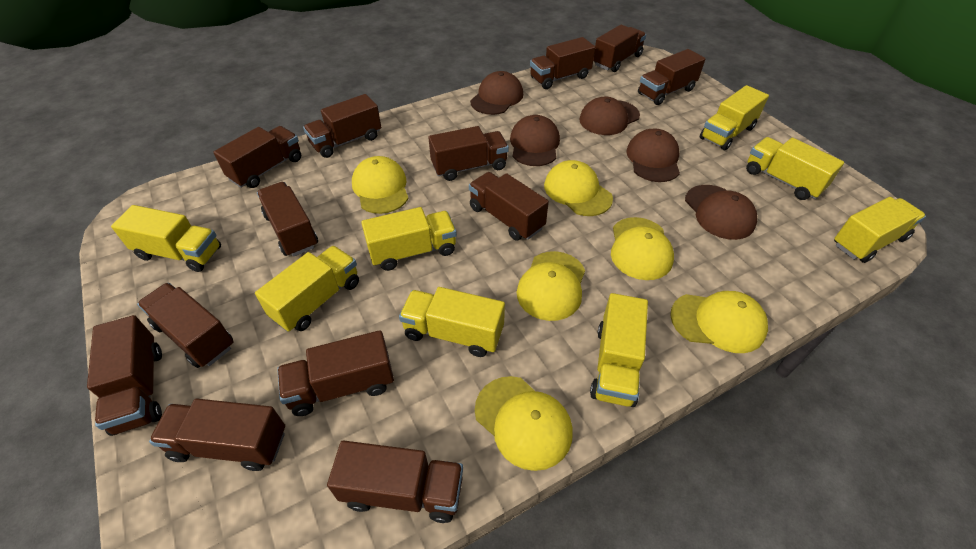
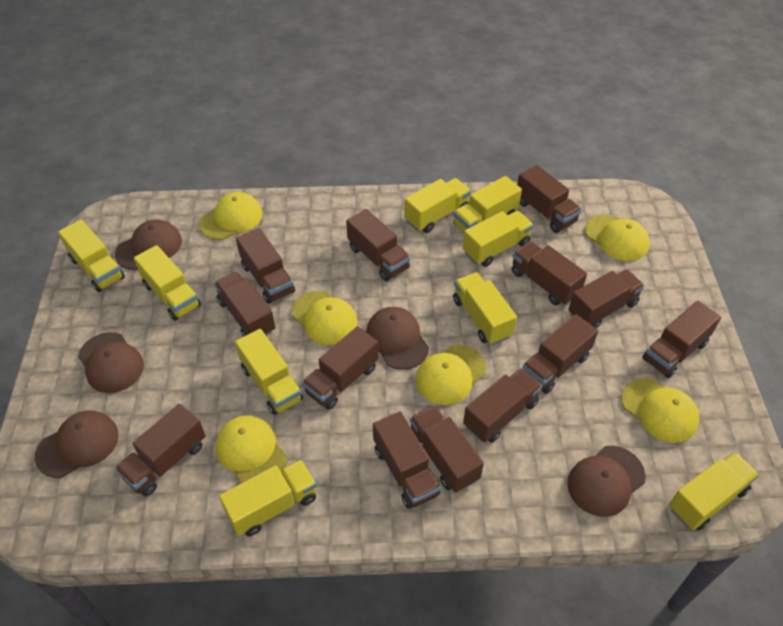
yellow truck: 8 -> 9

